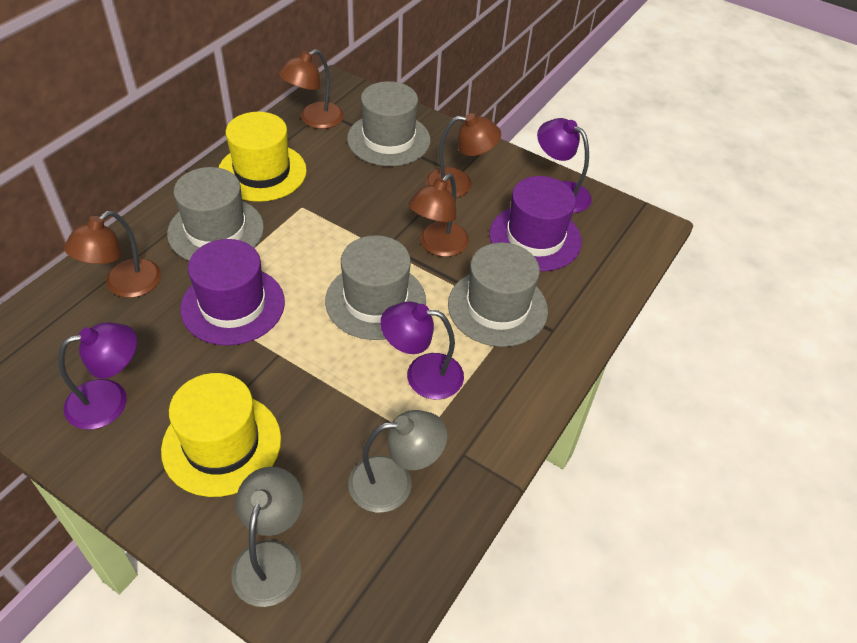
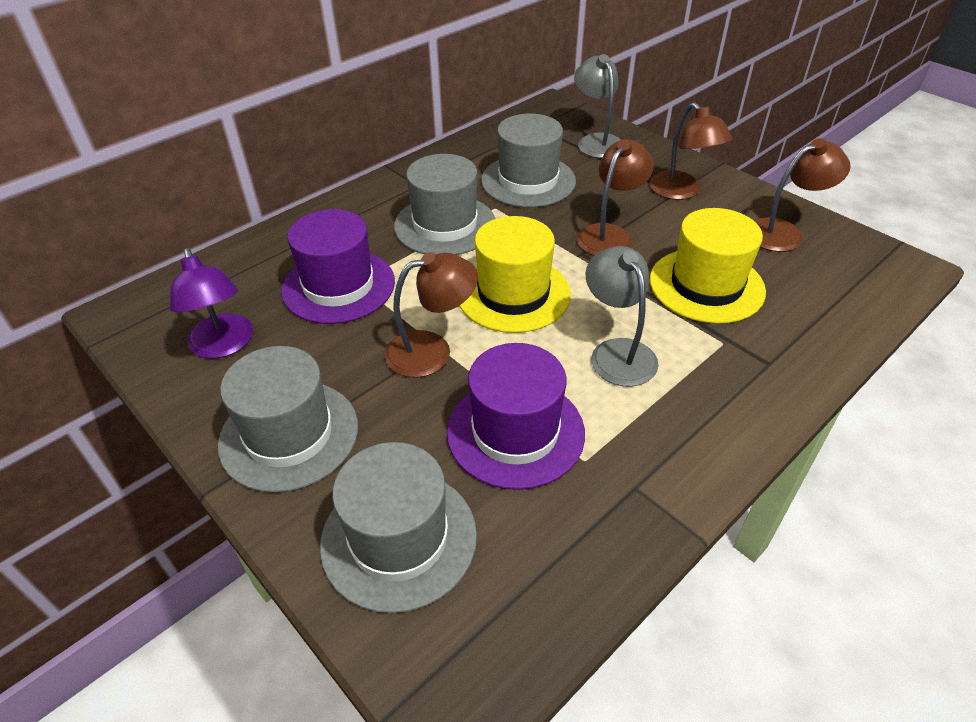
purple lamp: 3 -> 1

